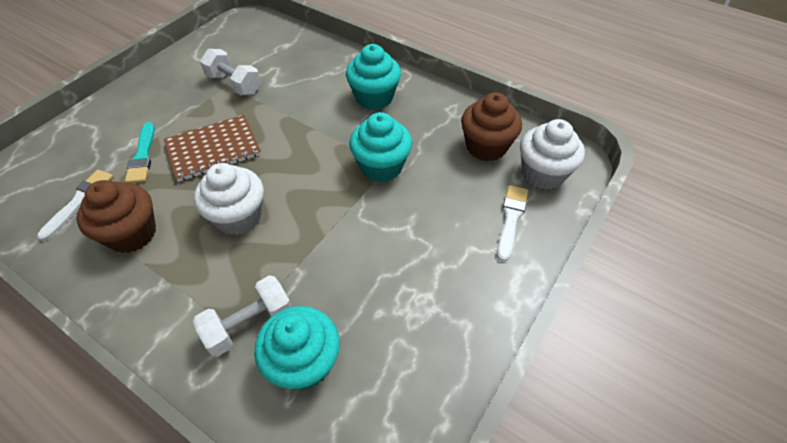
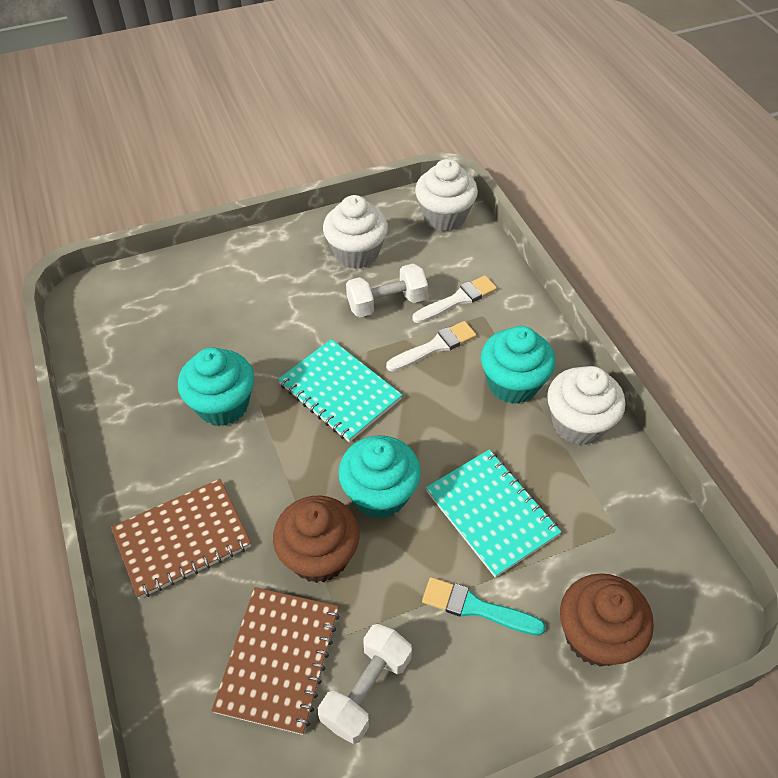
brown notebook: 1 -> 2
turquoise notebook: 0 -> 2
white cupcake: 2 -> 3

